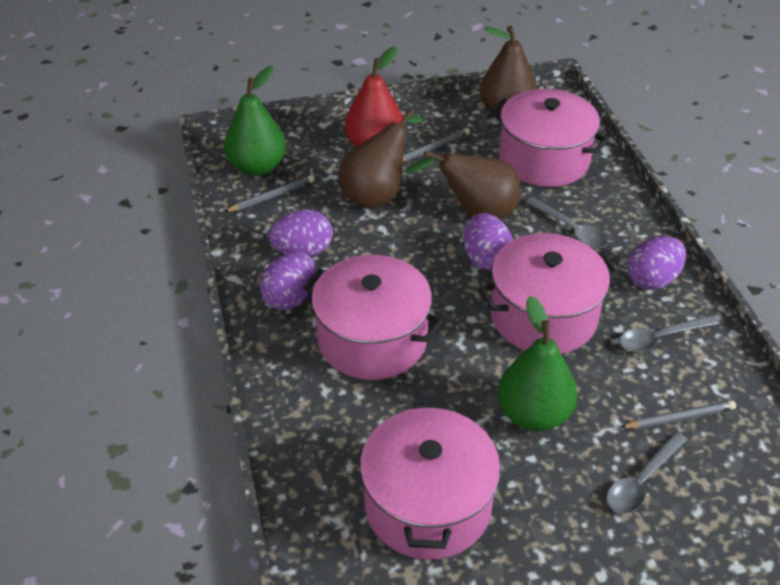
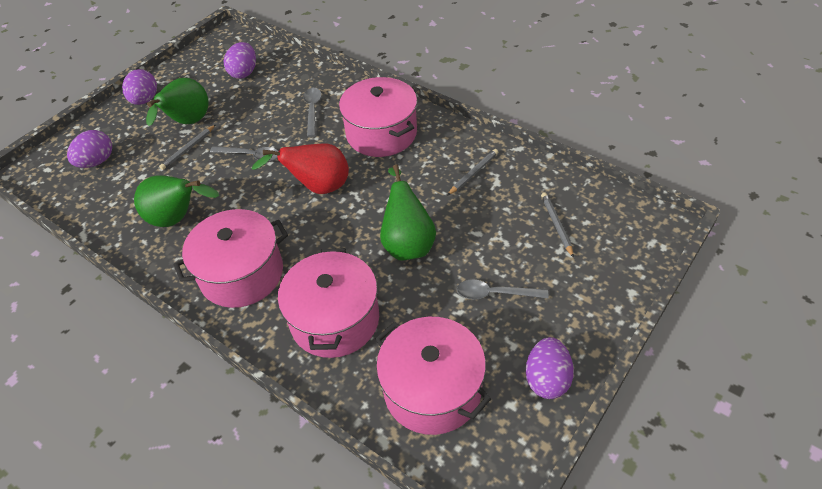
brown pear: 3 -> 0
green pear: 2 -> 3

